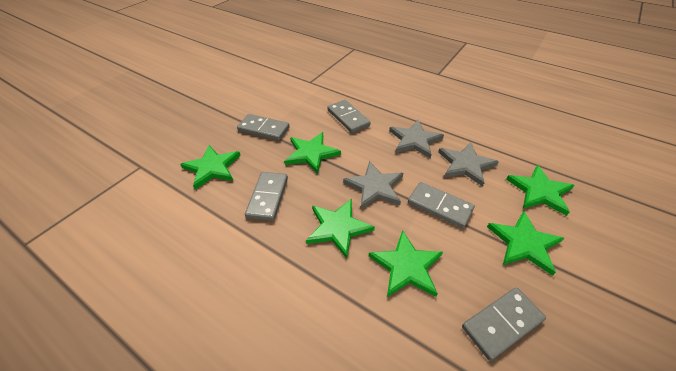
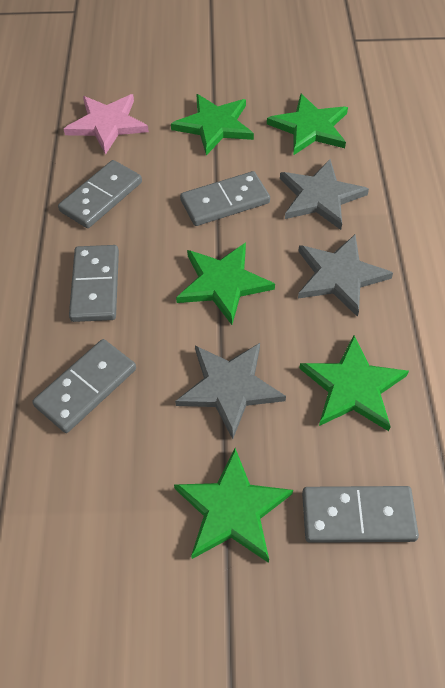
green star: 6 -> 5
pink star: 0 -> 1

